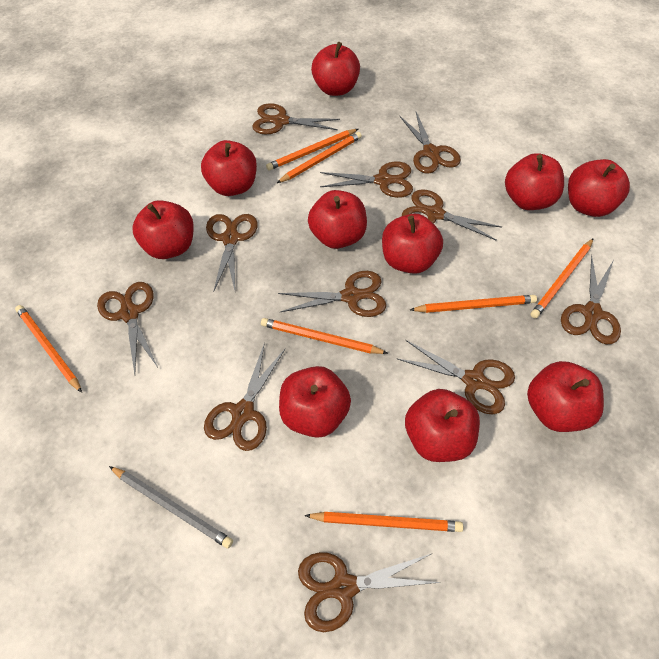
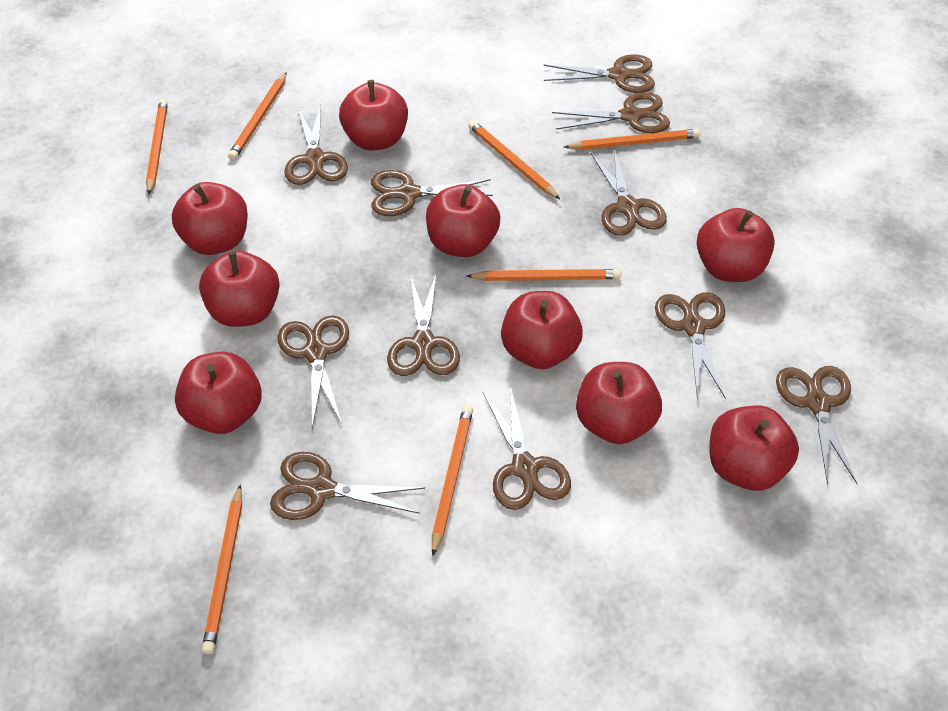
grey pencil: 1 -> 0
red apple: 10 -> 9

